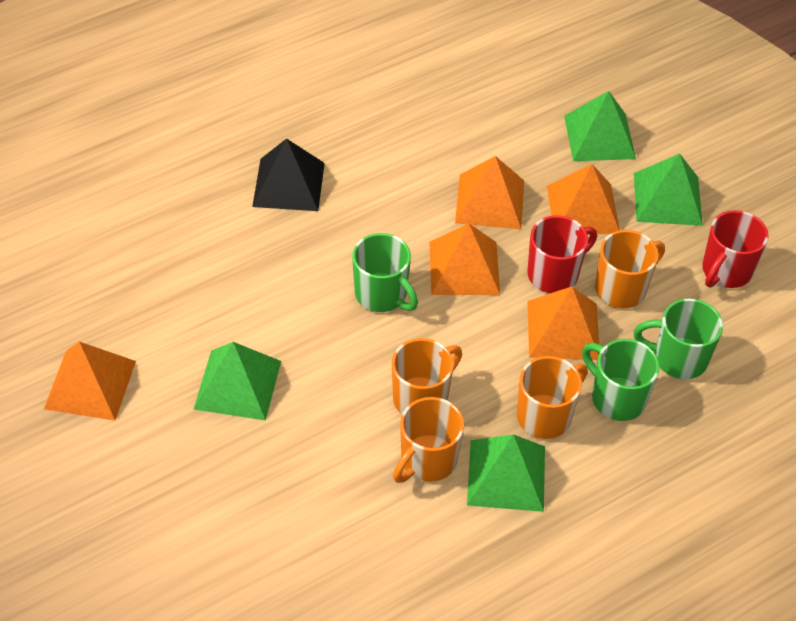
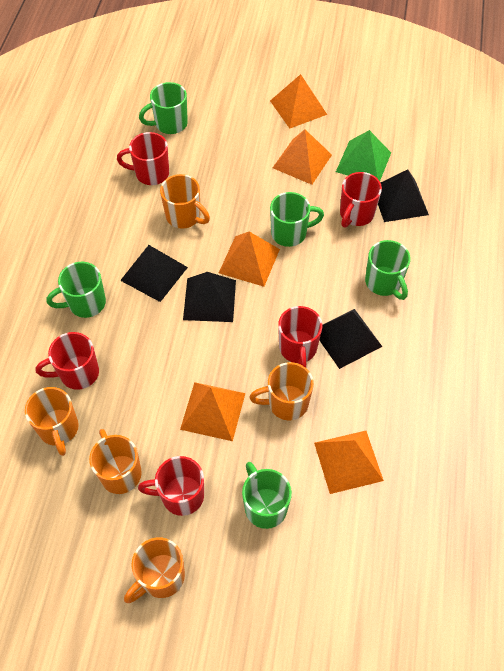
black pyramid: 1 -> 4
green mug: 3 -> 5
green pyramid: 4 -> 1
orange mug: 4 -> 5
red mug: 2 -> 5

